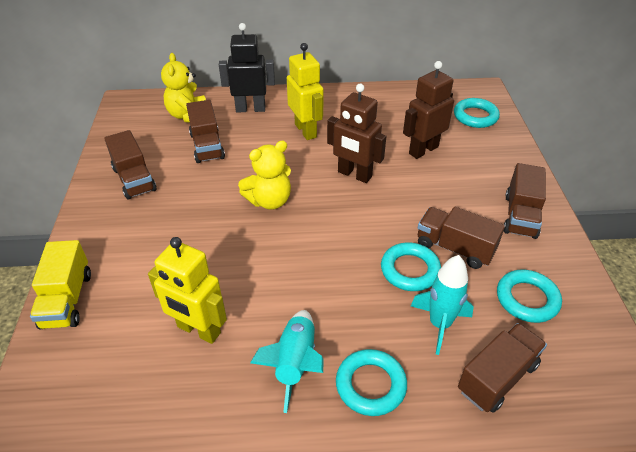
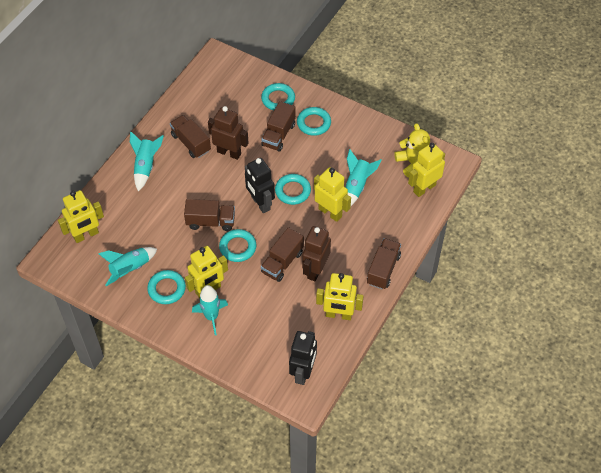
black robot: 1 -> 2
turquoise ring: 4 -> 5
turquoise rocket: 2 -> 4
yellow robot: 2 -> 5
yellow teddy bear: 2 -> 1
yellow truck: 1 -> 0

